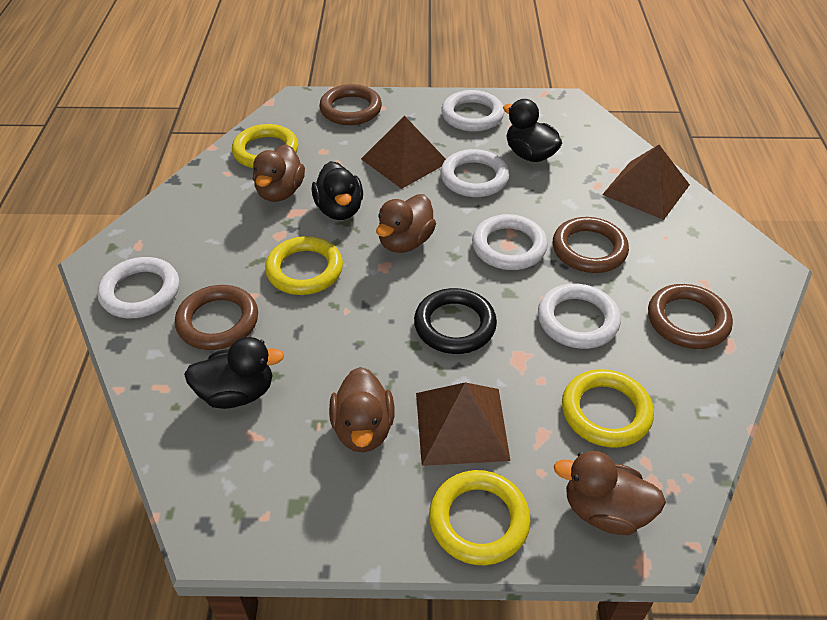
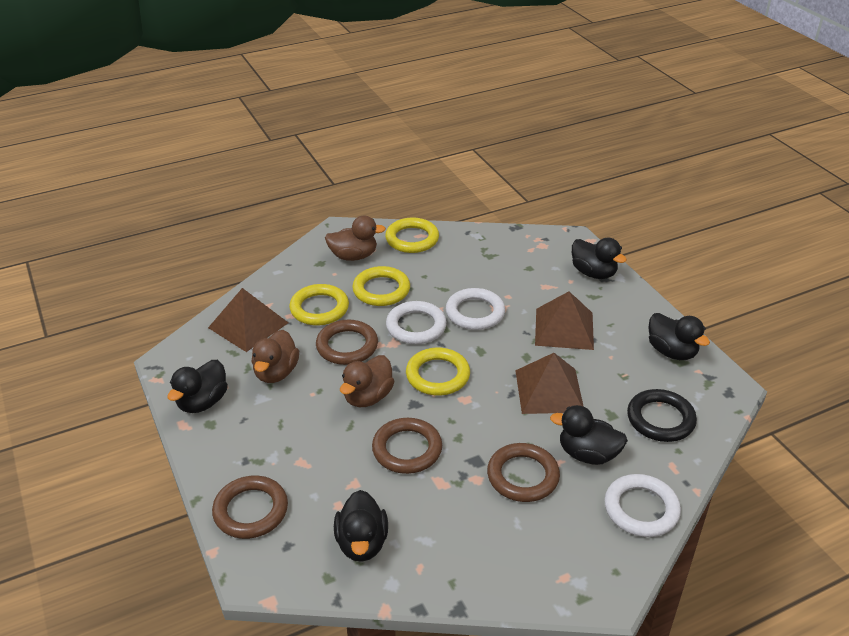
black duck: 3 -> 5
brown duck: 4 -> 3
white ring: 5 -> 3

